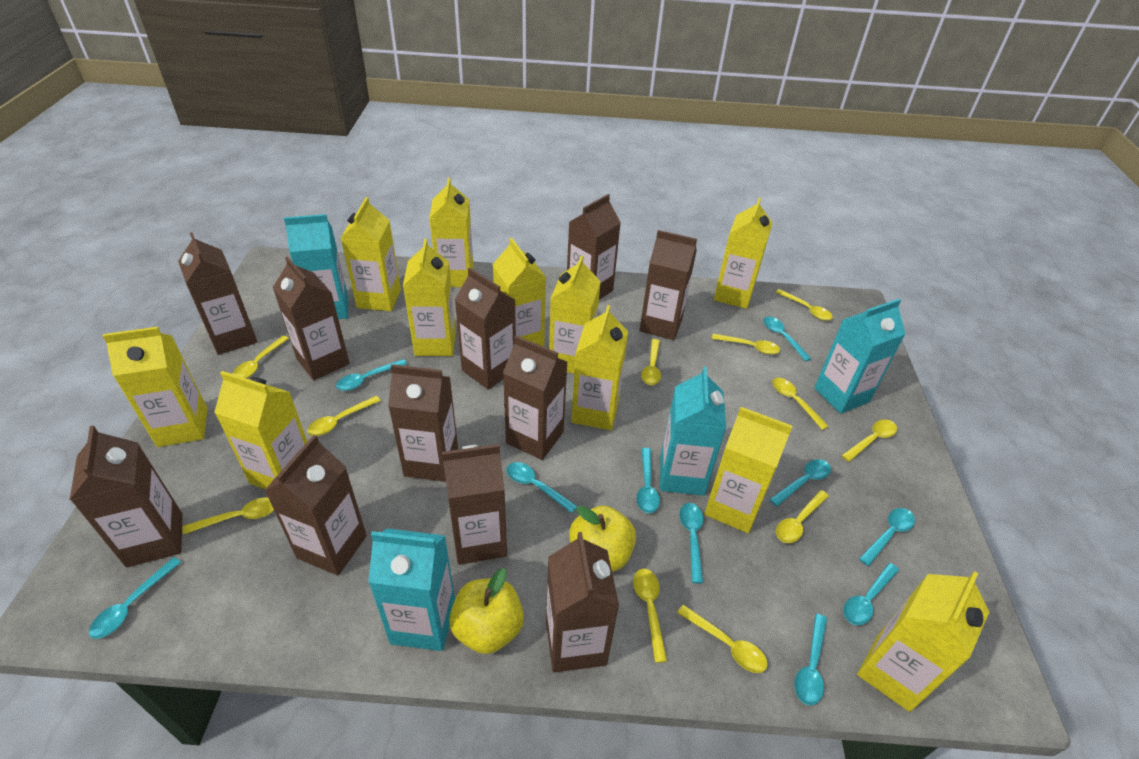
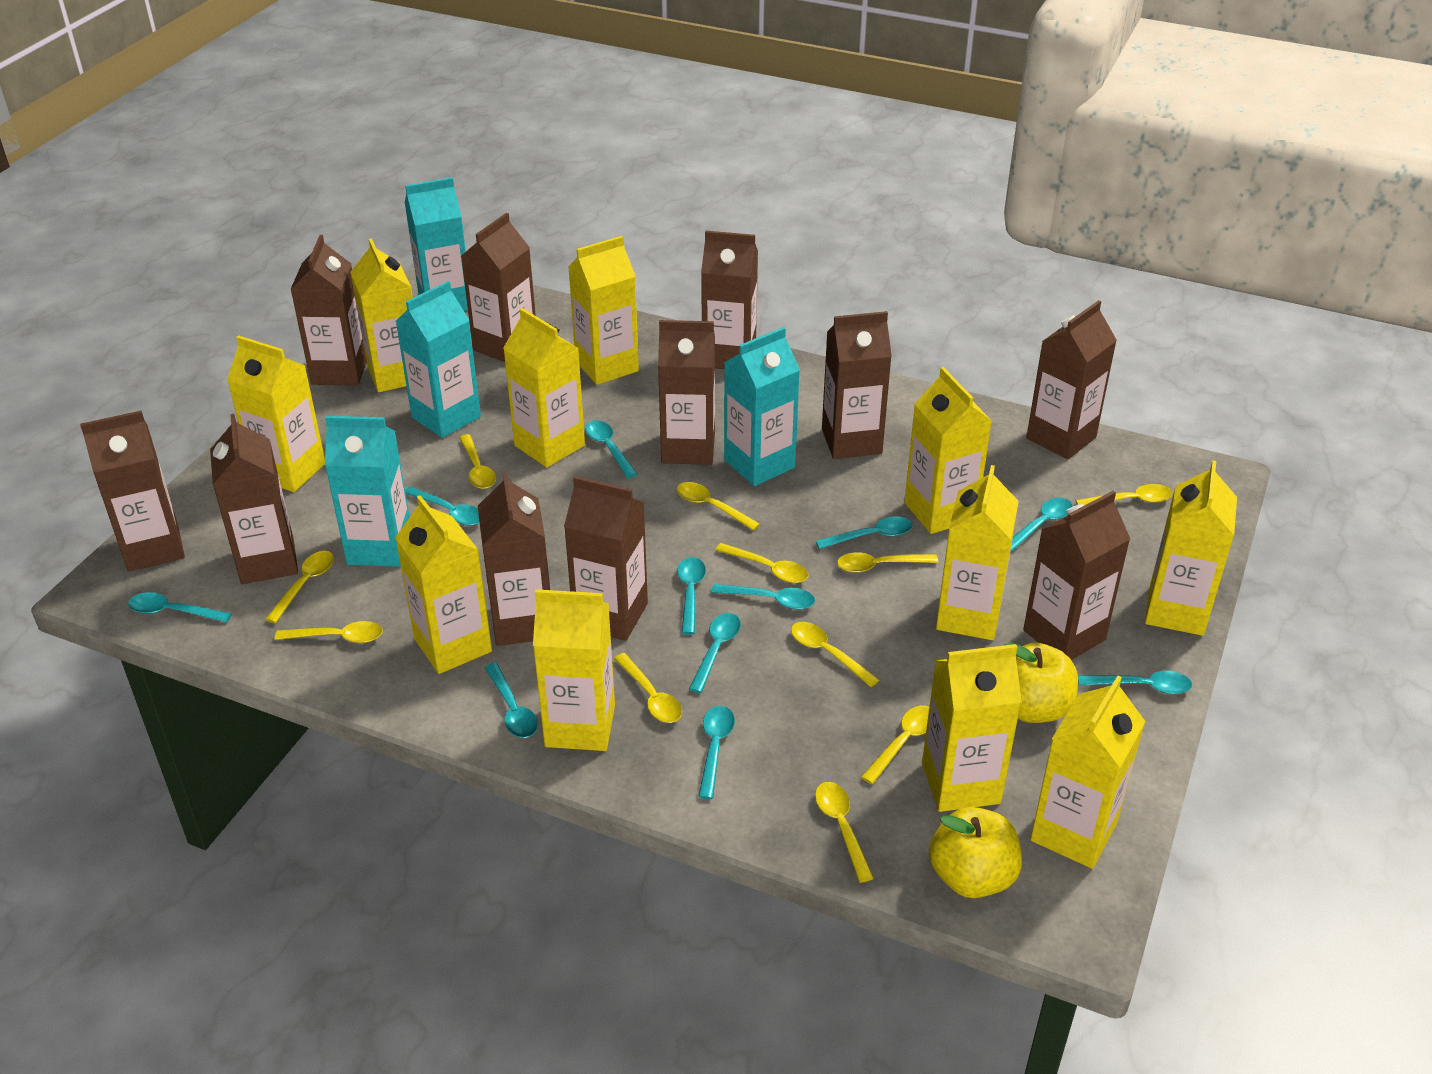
turquoise spoon: 10 -> 11

